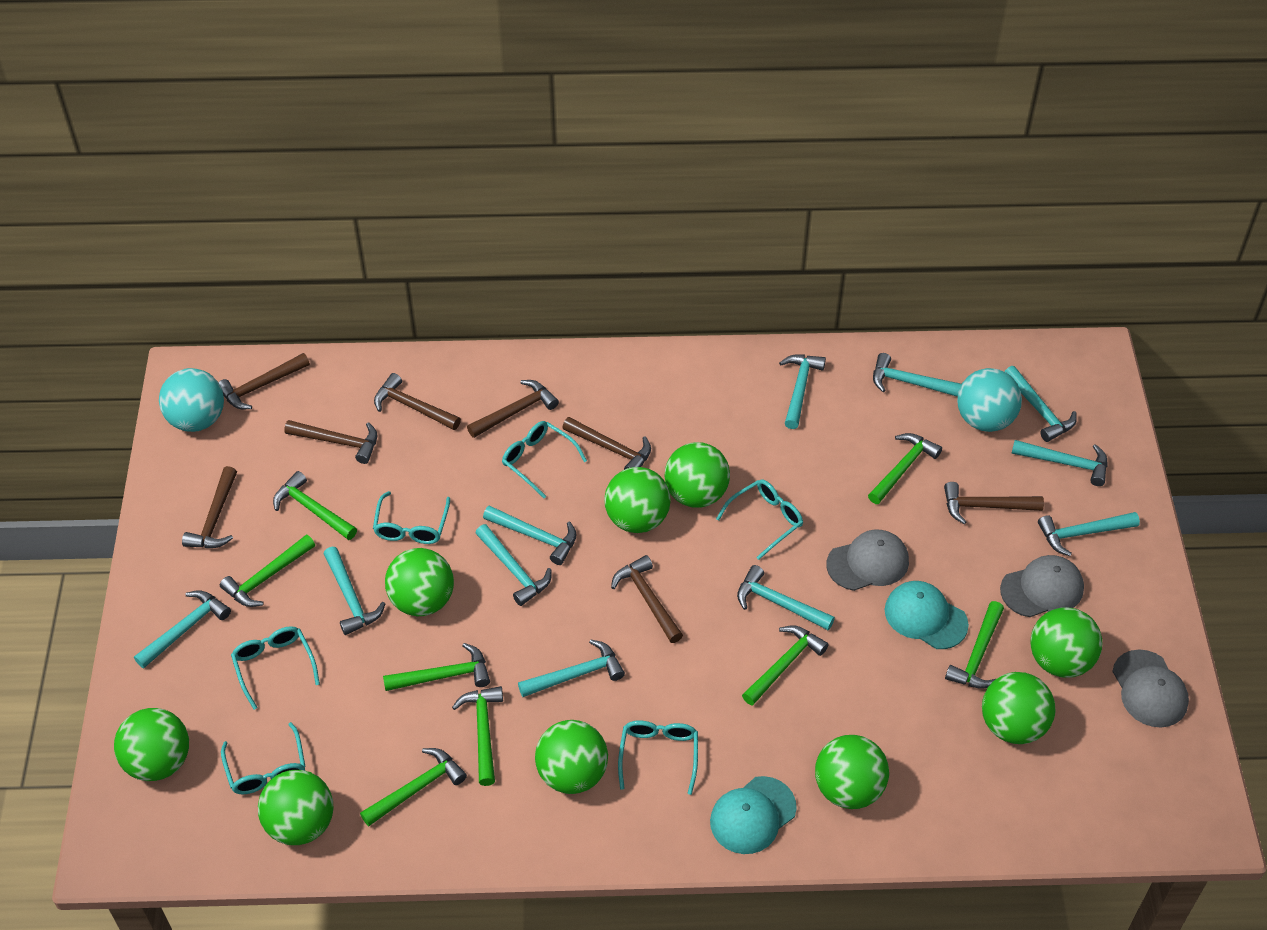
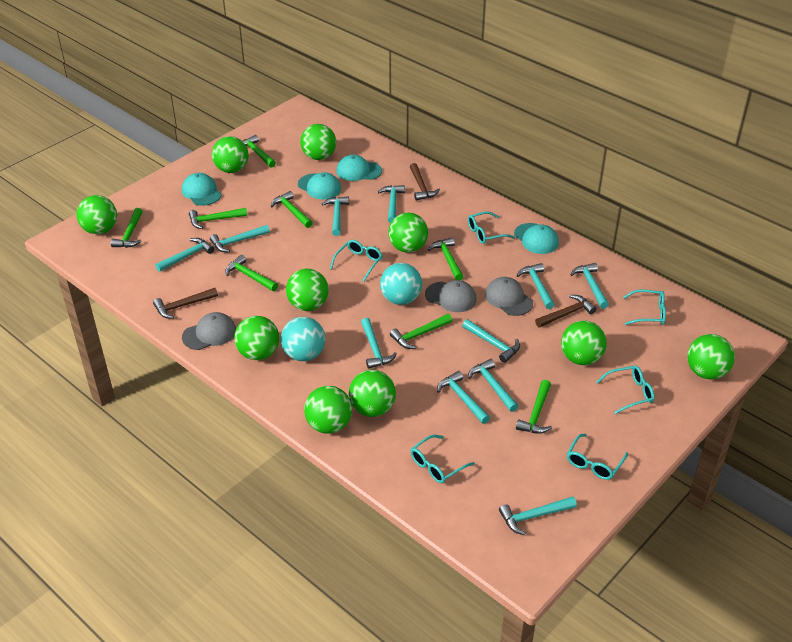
brown hammer: 8 -> 3
green ball: 9 -> 10
turquoise cap: 2 -> 4

